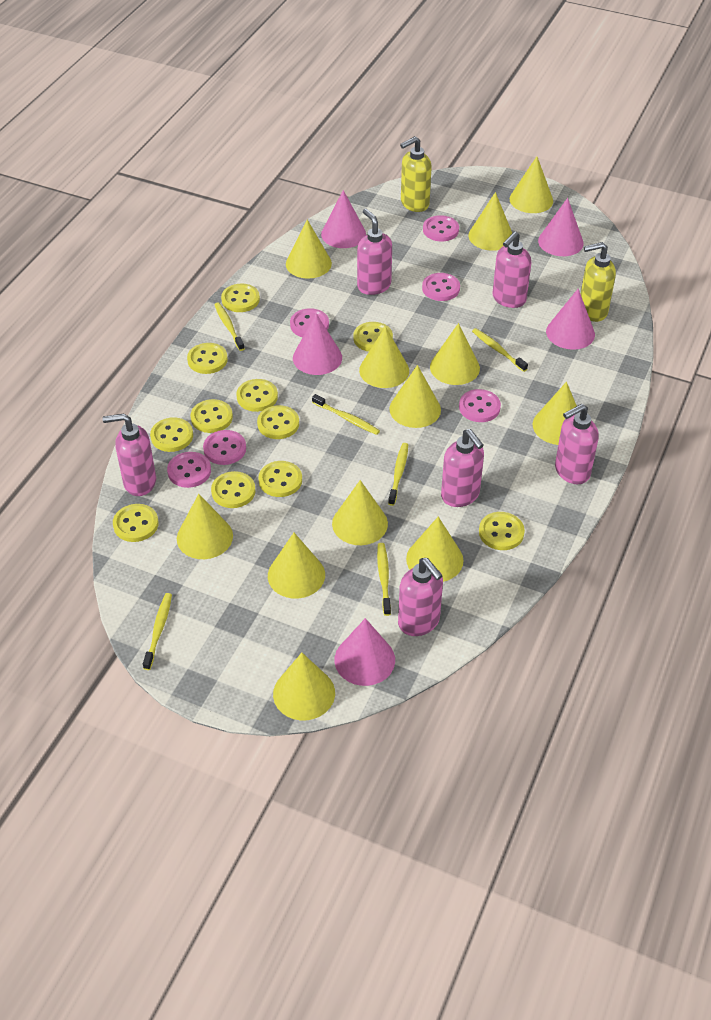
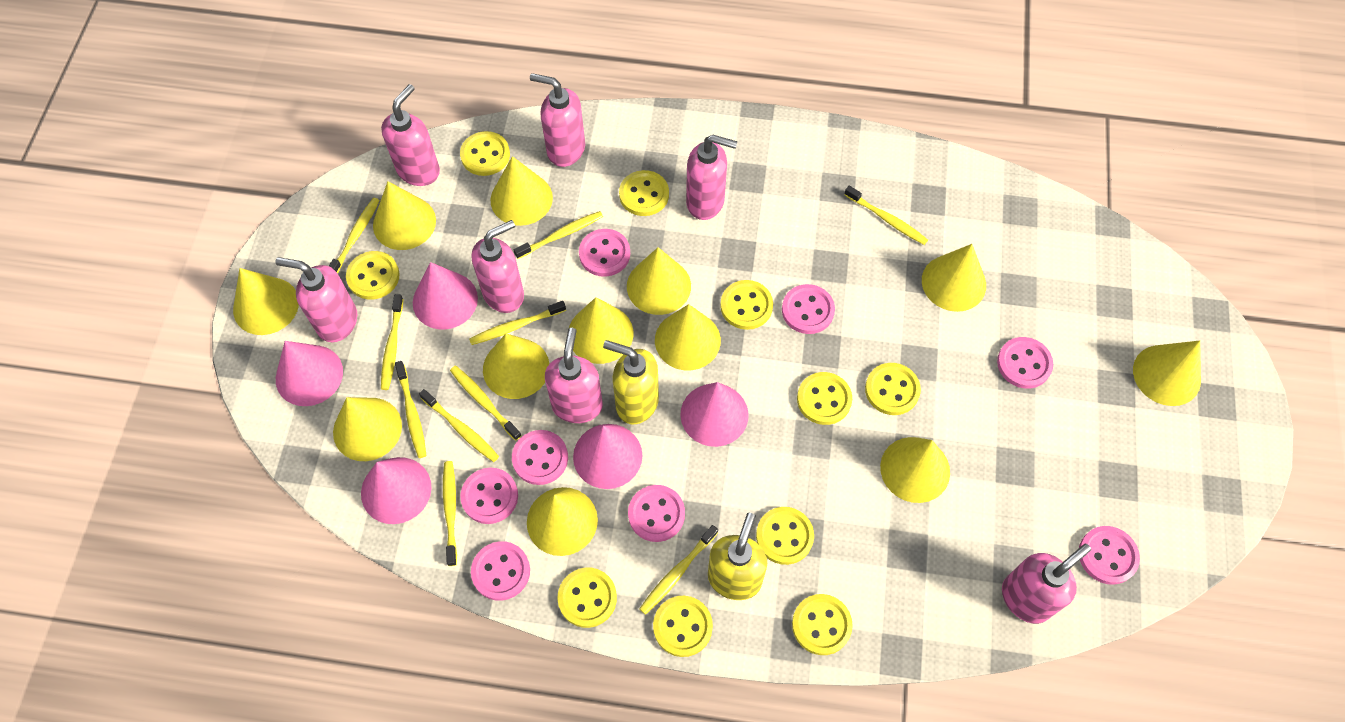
pink button: 6 -> 8
pink soap dispenser: 6 -> 7
yellow button: 11 -> 10
yellow toothbrush: 6 -> 10

